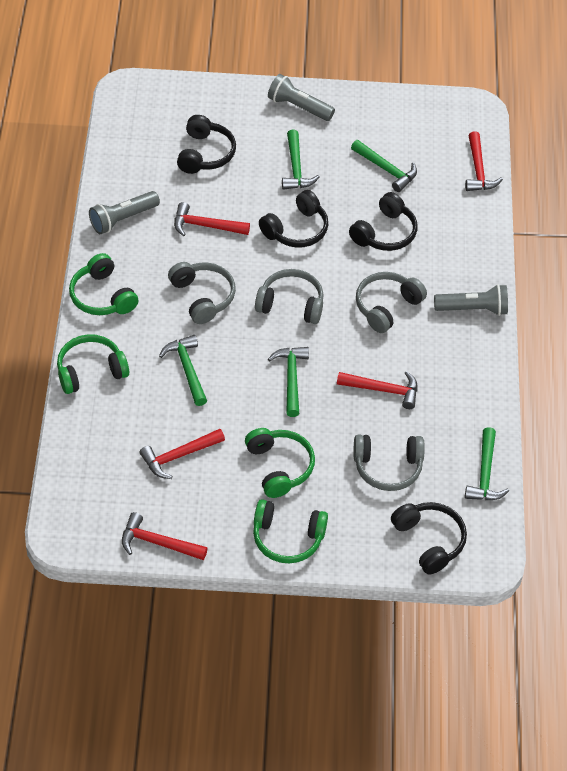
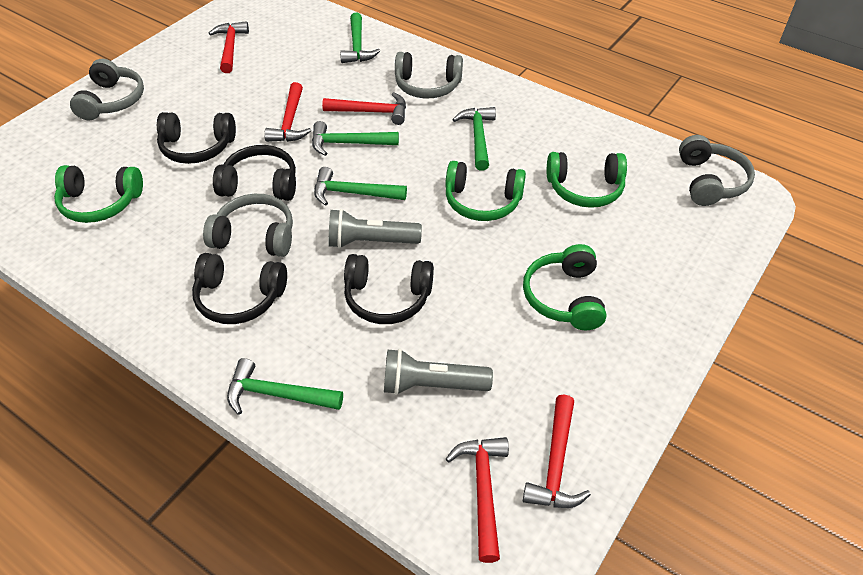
grey flashlight: 3 -> 2

